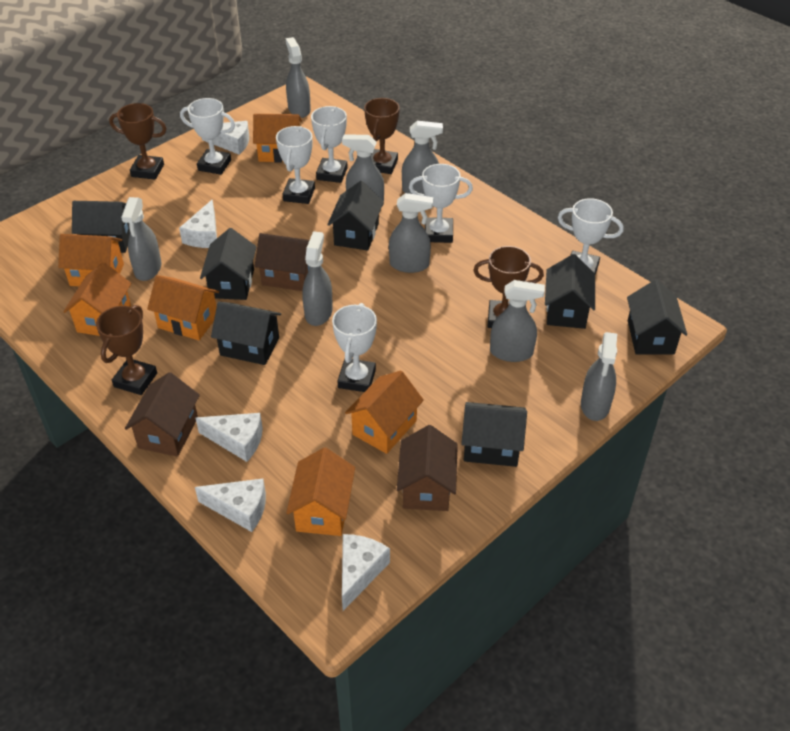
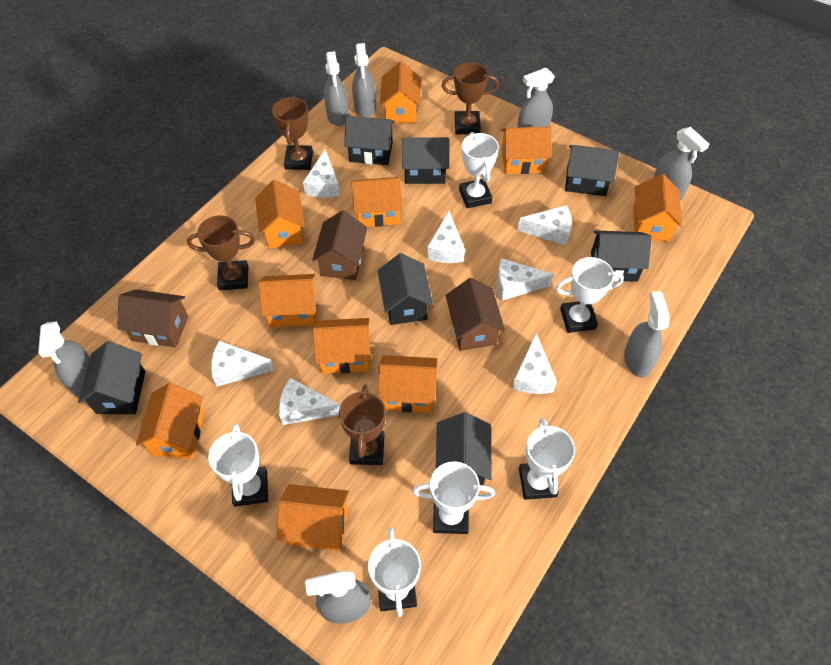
grey spray bottle: 8 -> 7
orange house: 6 -> 10
white cheese: 5 -> 7

